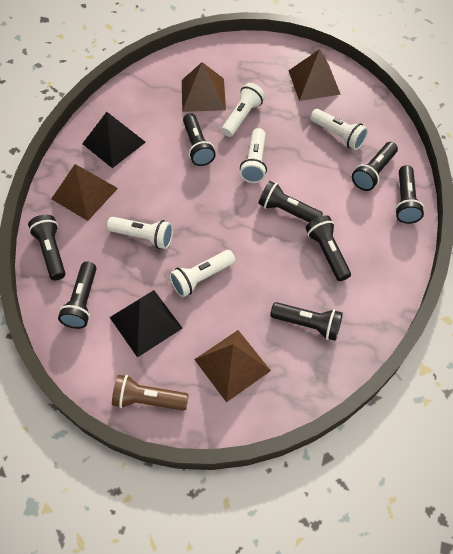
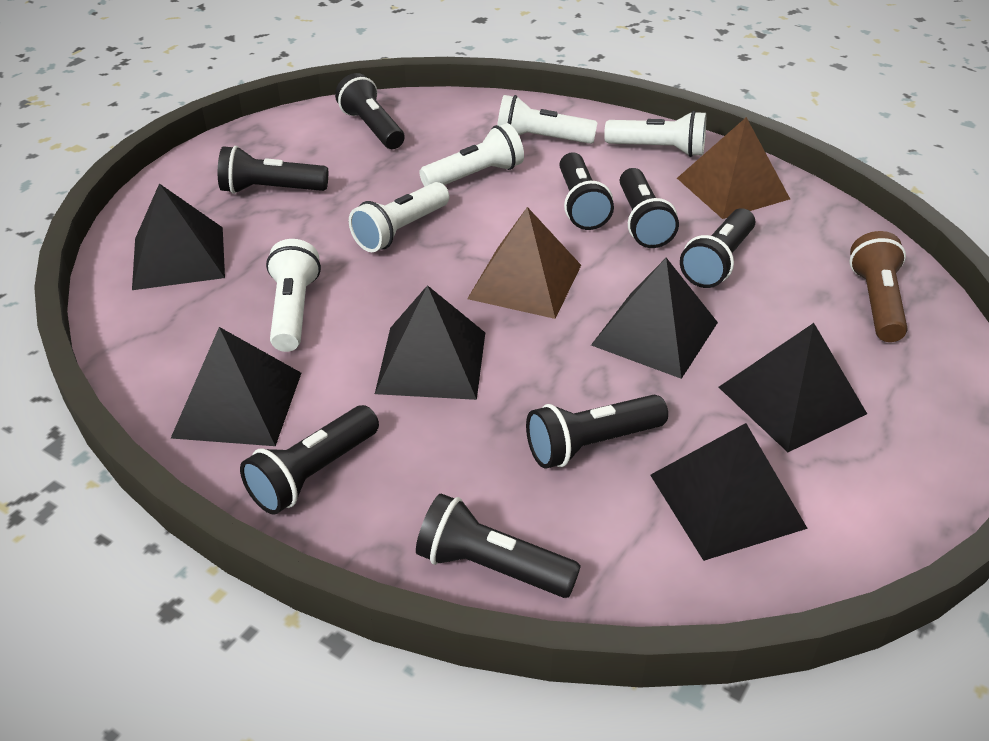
black pyramid: 2 -> 6
brown pyramid: 4 -> 2

